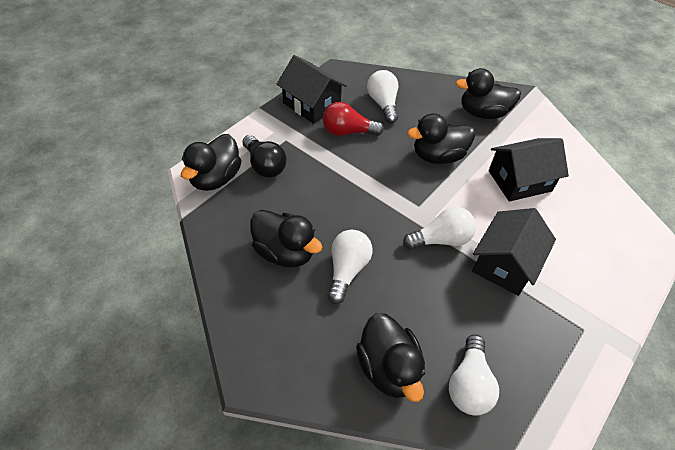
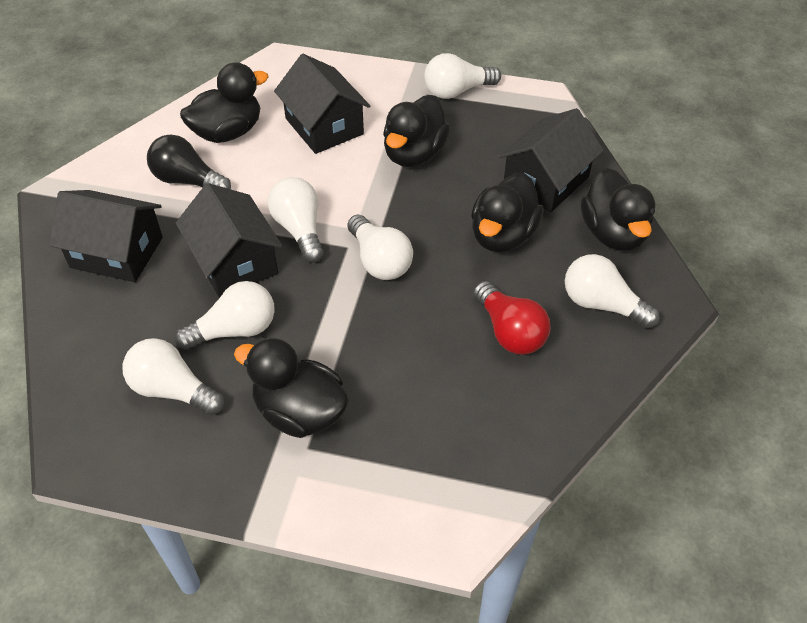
black house: 3 -> 4
white light bulb: 4 -> 6

